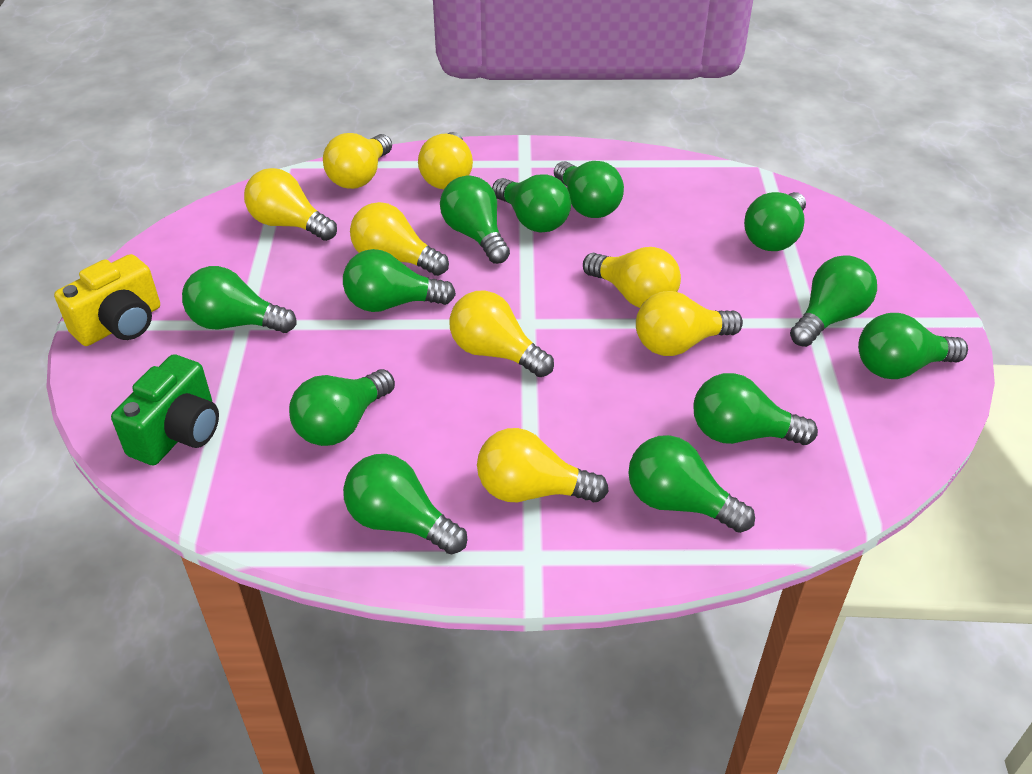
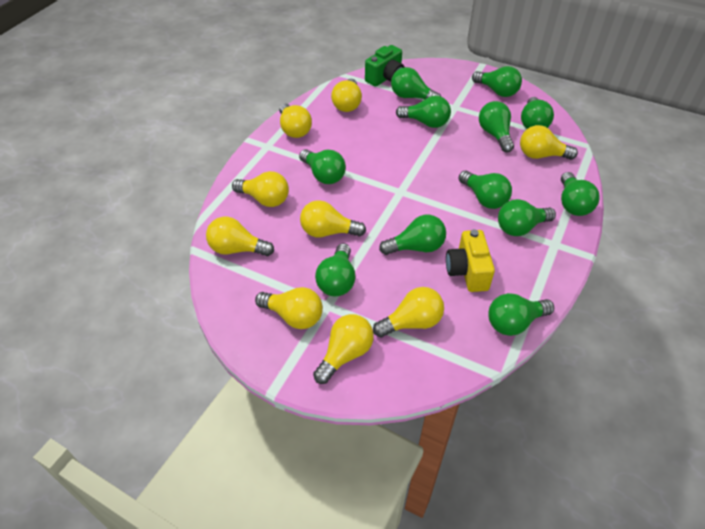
yellow light bulb: 8 -> 9

